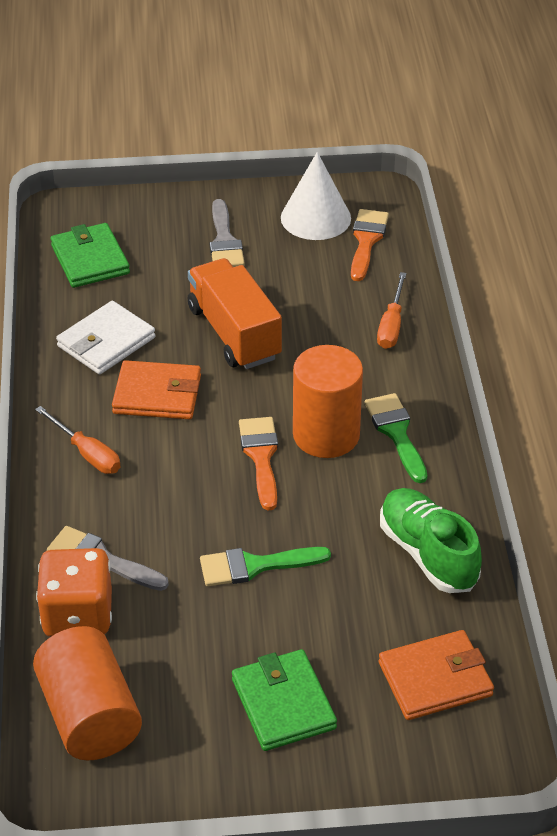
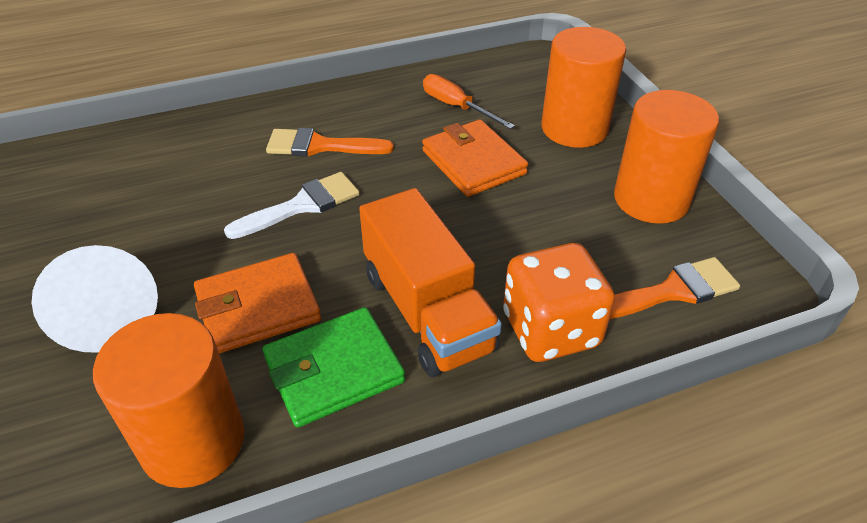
green brush: 2 -> 0
green shoe: 1 -> 0
green wallet: 2 -> 1
grey brush: 2 -> 0
orange cylinder: 2 -> 3
orange screwdriver: 2 -> 1
white brush: 0 -> 1
white wallet: 1 -> 0

